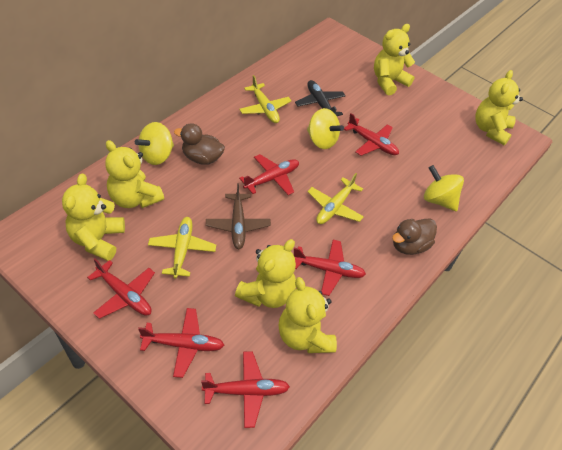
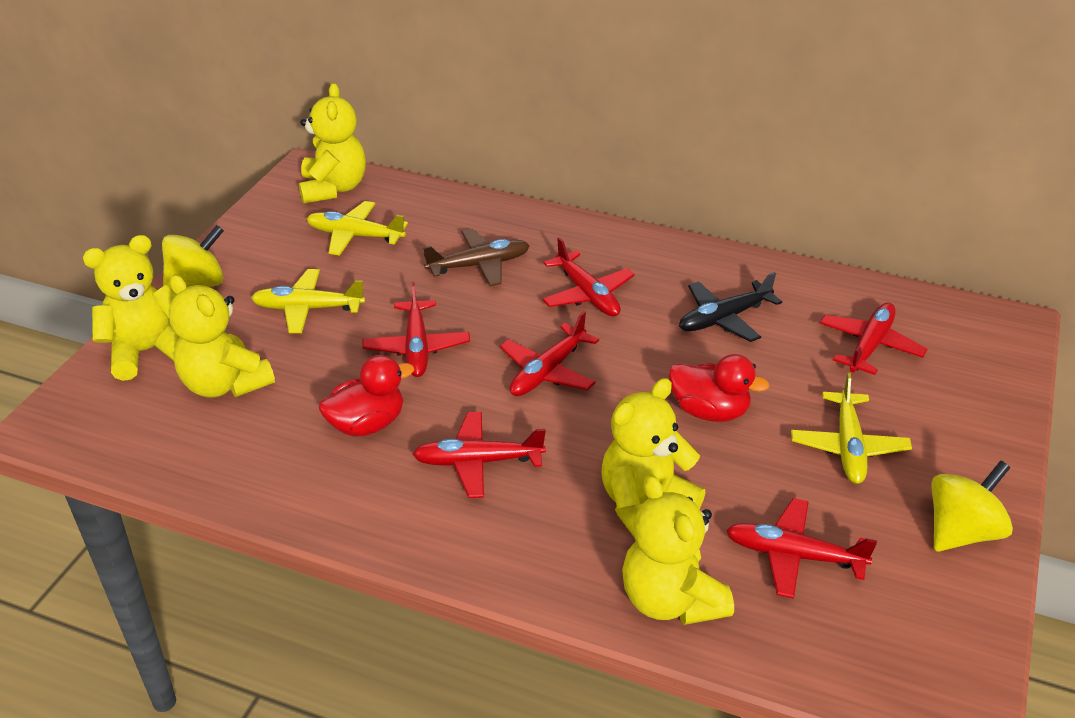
brown duck: 2 -> 0
red duck: 0 -> 2
yellow spinning top: 3 -> 2
yellow teddy bear: 6 -> 5

